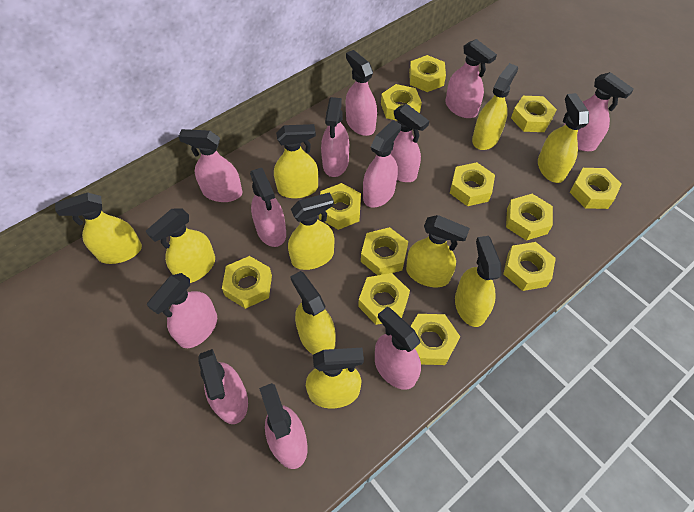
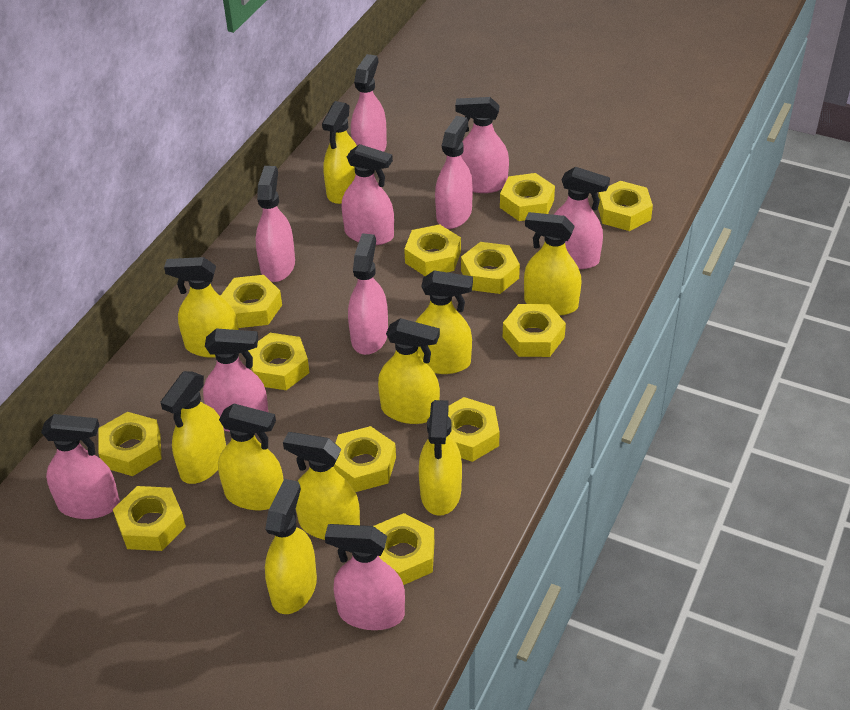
pink spray bottle: 12 -> 10

